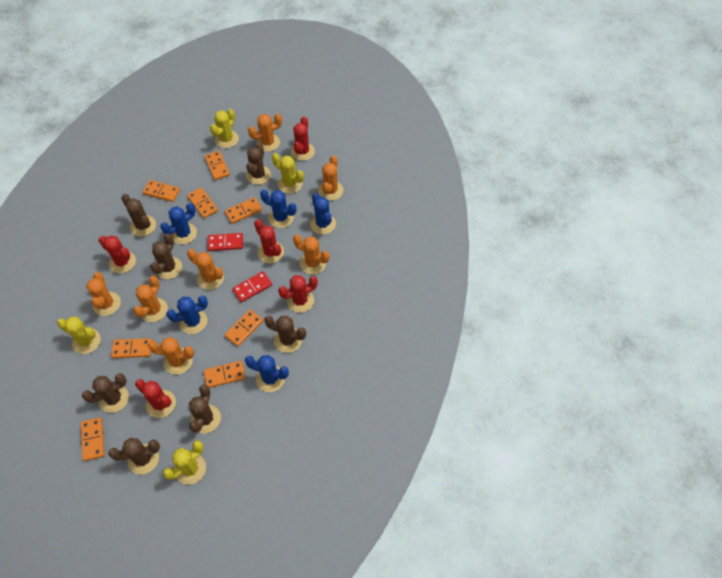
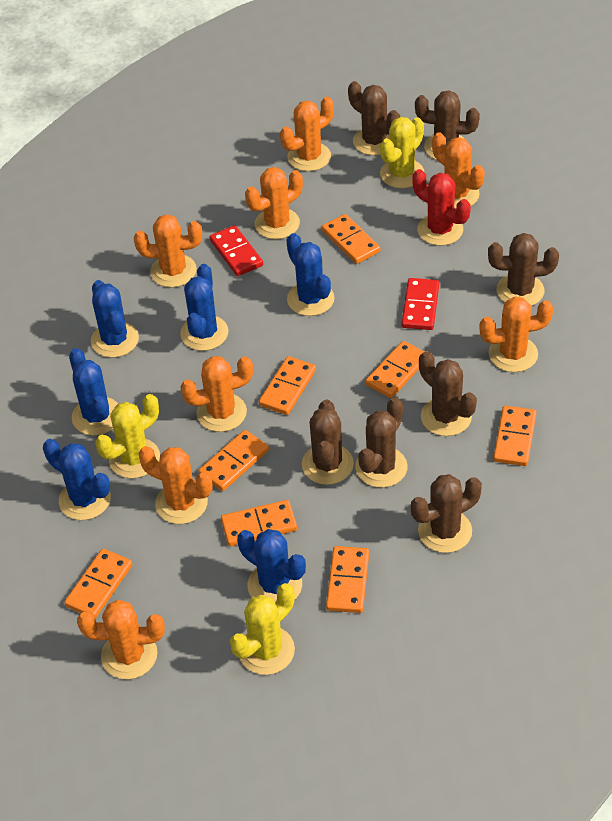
blue cactus: 5 -> 6
orange cactus: 7 -> 8
red cactus: 5 -> 1
yellow cactus: 4 -> 3

